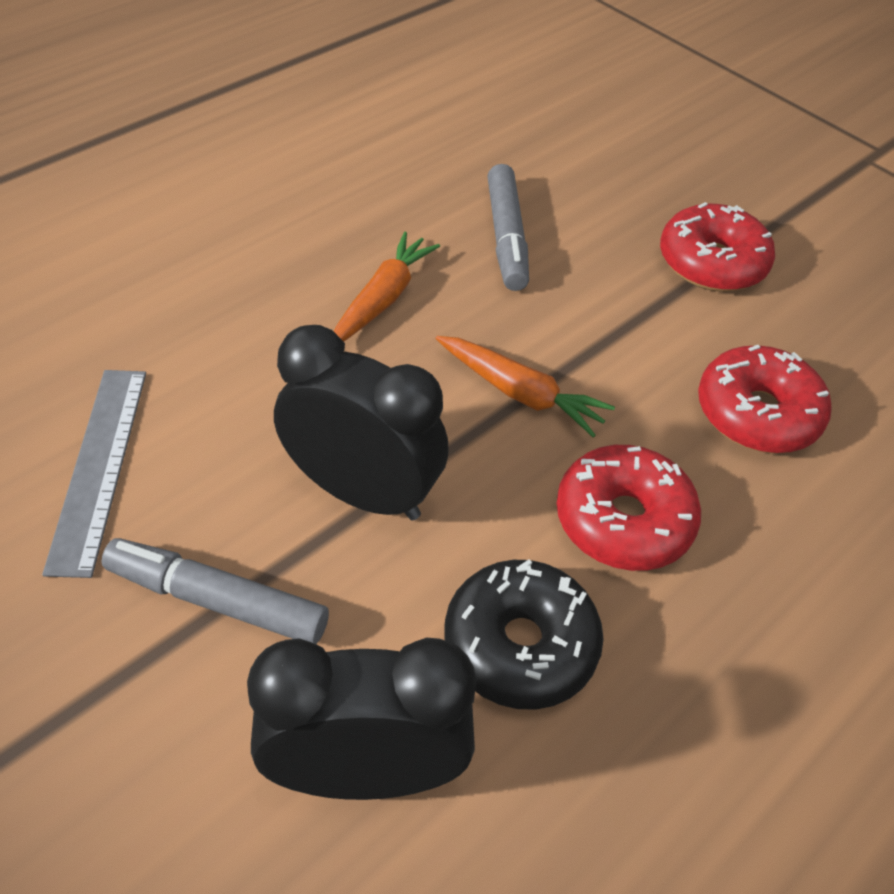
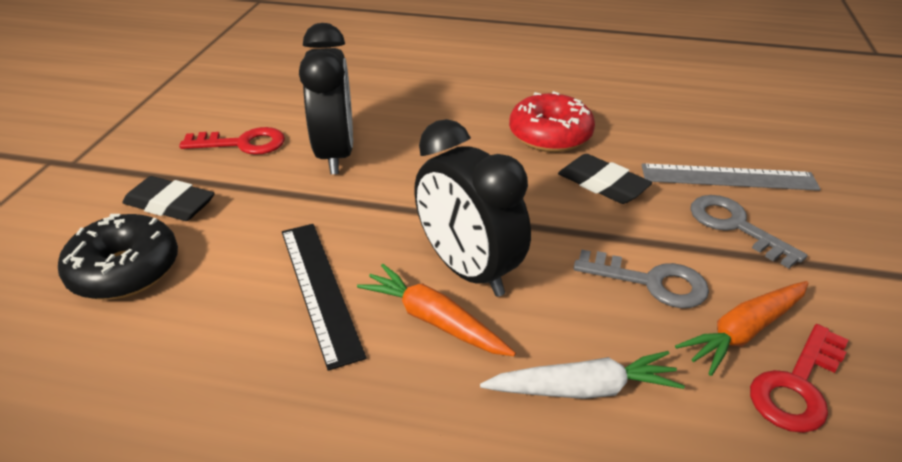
black eraser: 0 -> 2
black ruler: 0 -> 1
grey key: 0 -> 2
grey marker: 2 -> 0
red donut: 3 -> 1
red key: 0 -> 2
white carrot: 0 -> 1

